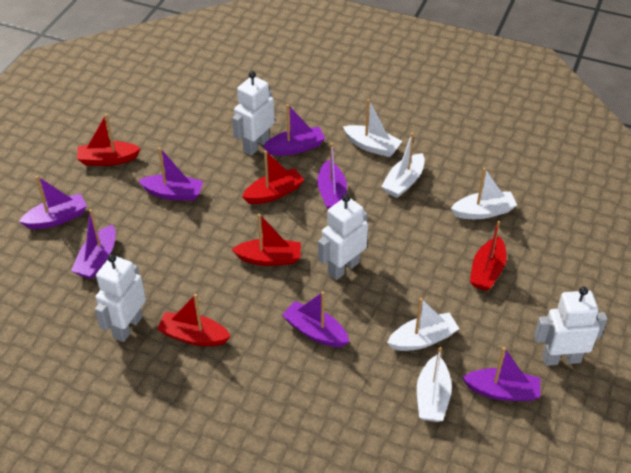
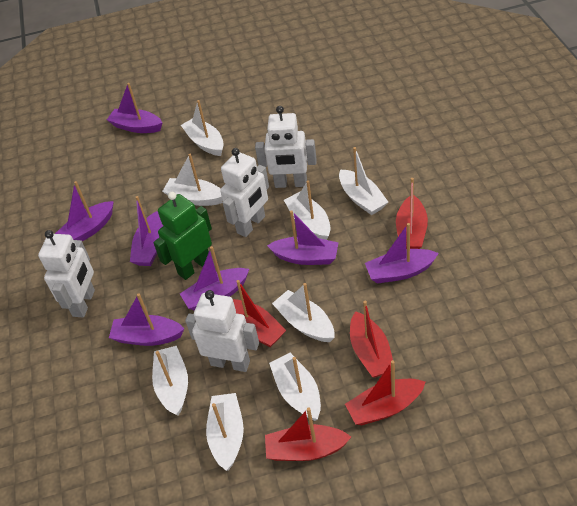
green robot: 0 -> 1
white boat: 5 -> 8

